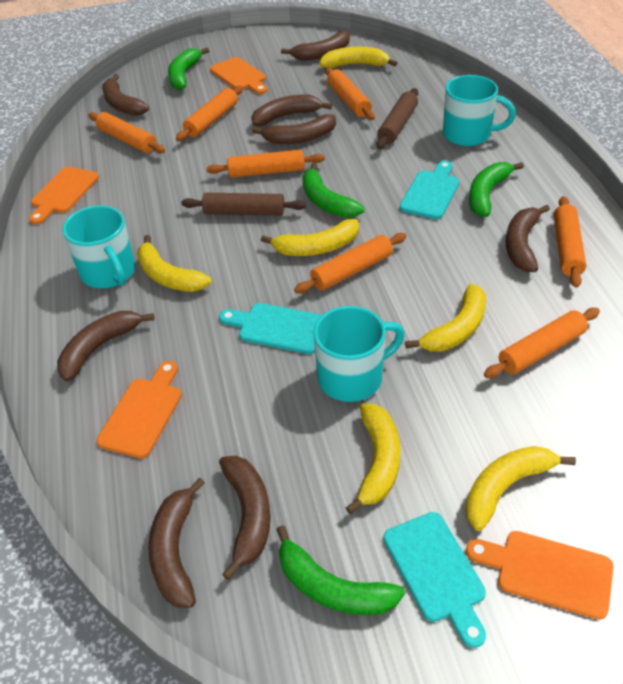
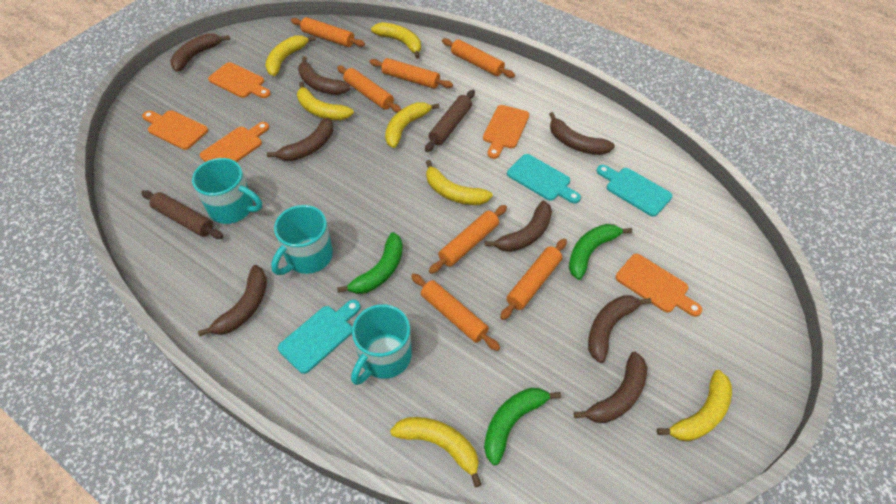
green banana: 4 -> 3
orange cutting board: 4 -> 5
yellow banana: 6 -> 7

